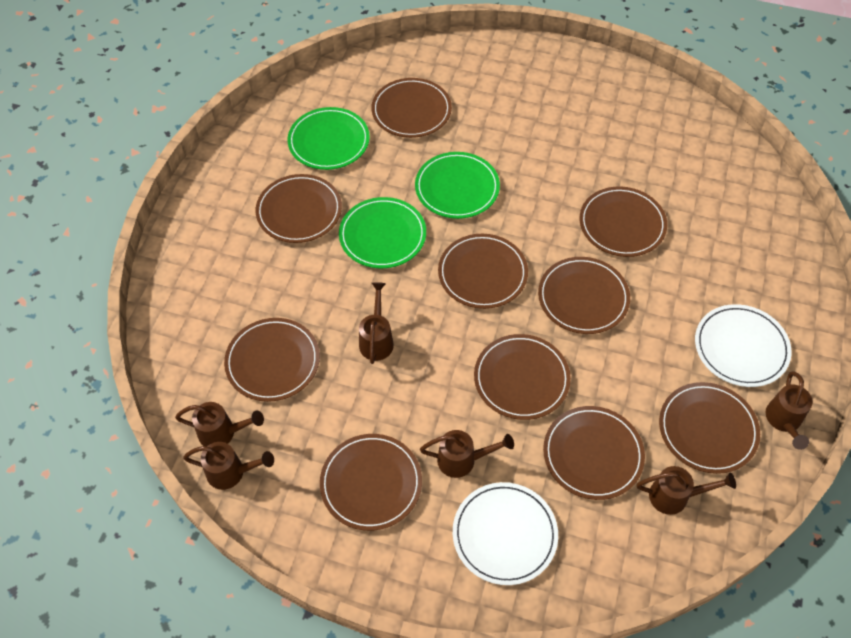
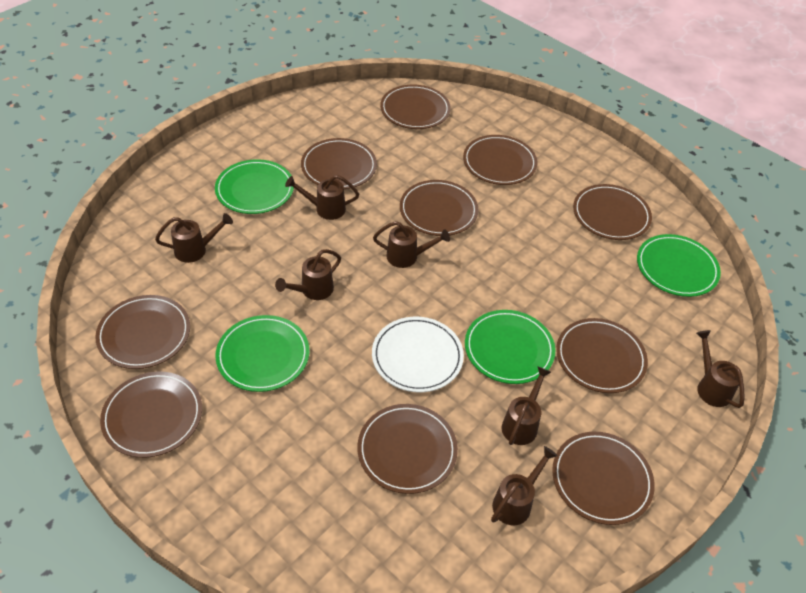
brown watering can: 6 -> 7
green plate: 3 -> 4
white plate: 2 -> 1

